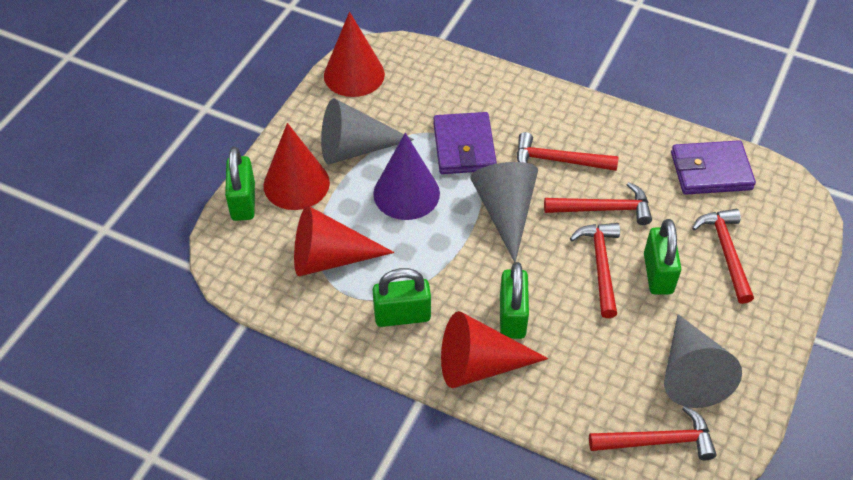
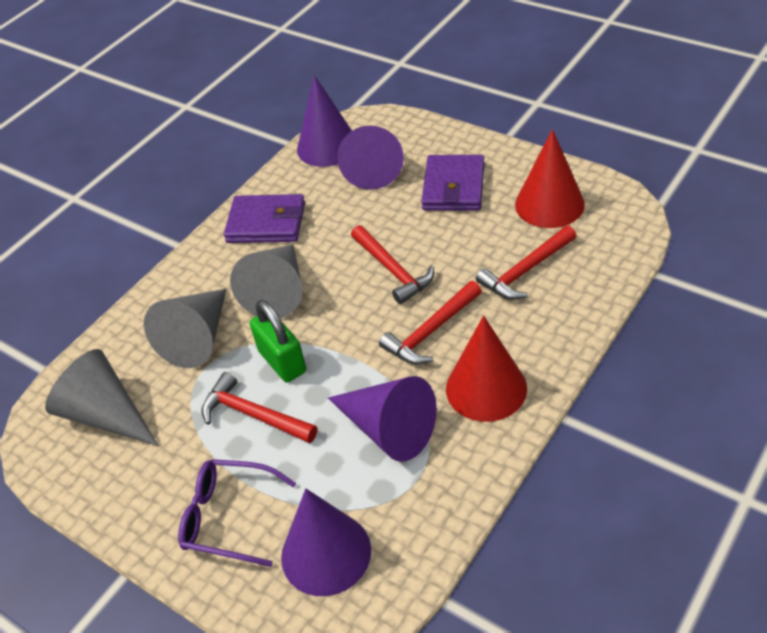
green padlock: 4 -> 1
purple cone: 1 -> 4
purple glasses: 0 -> 1
red cone: 4 -> 2
red hammer: 5 -> 4

